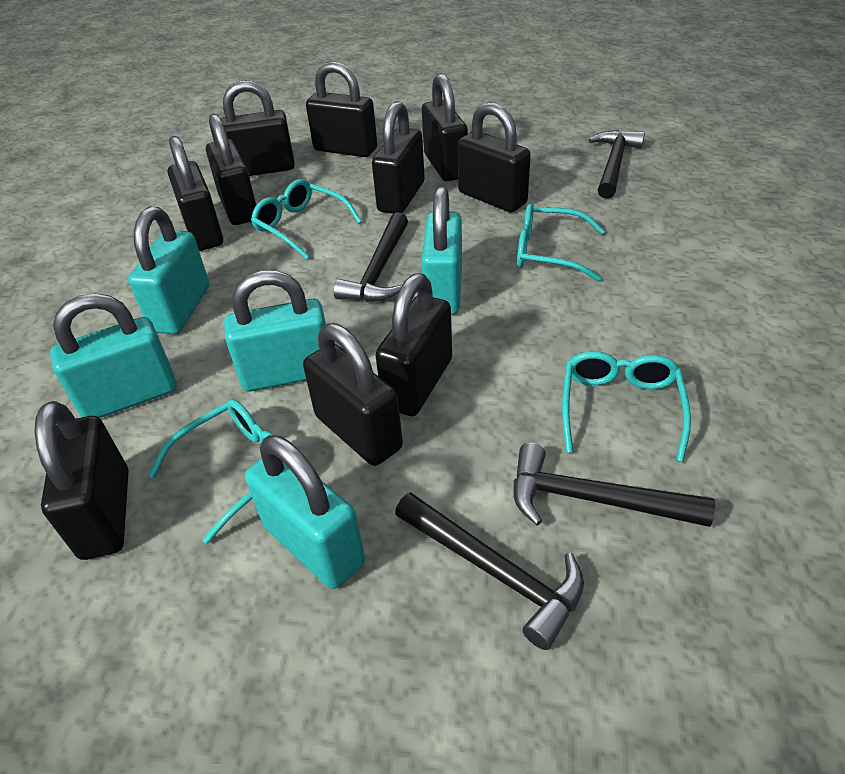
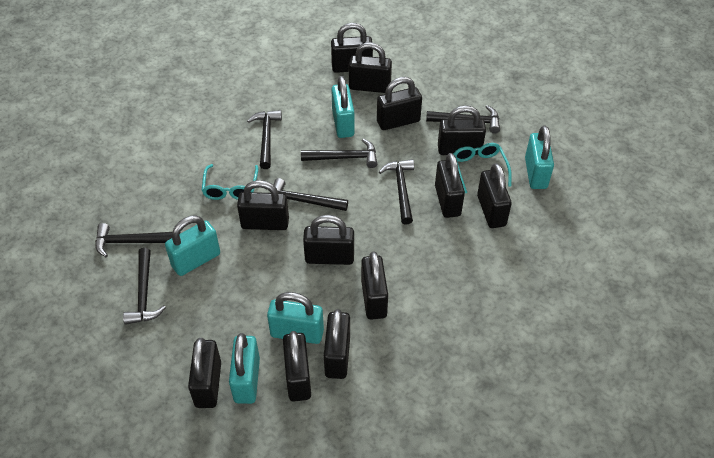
black hammer: 4 -> 7
black padlock: 10 -> 12
turquoise glasses: 4 -> 2

